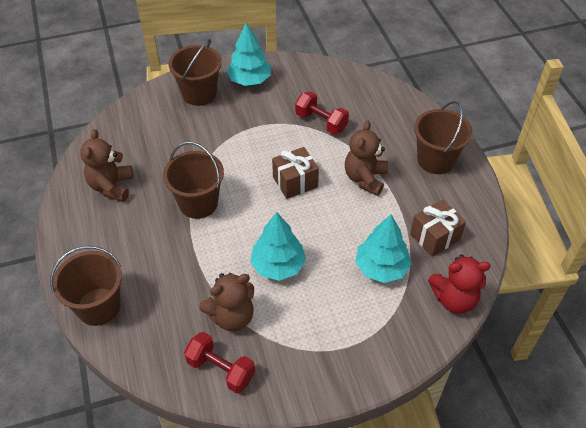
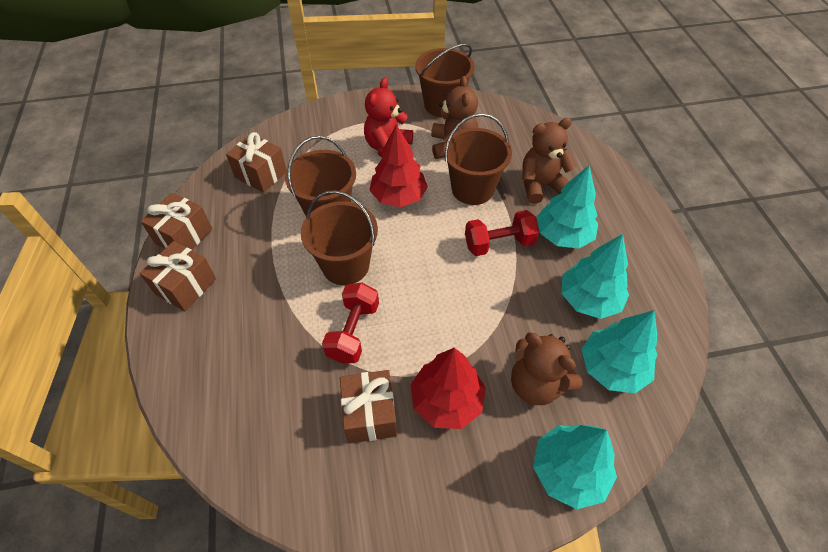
brown gift: 2 -> 4
red tree: 0 -> 2
turquoise tree: 3 -> 4

